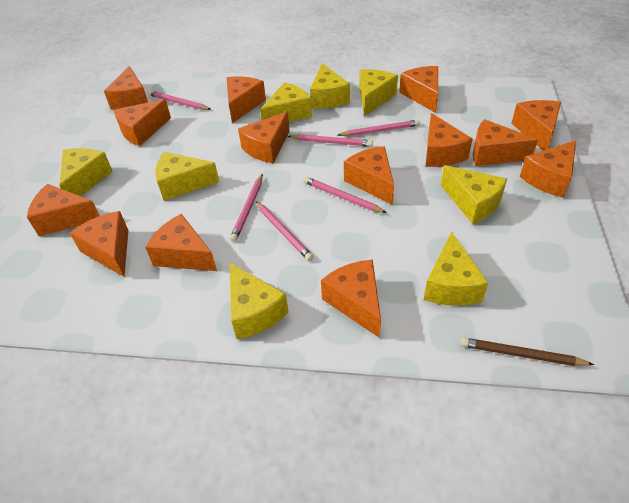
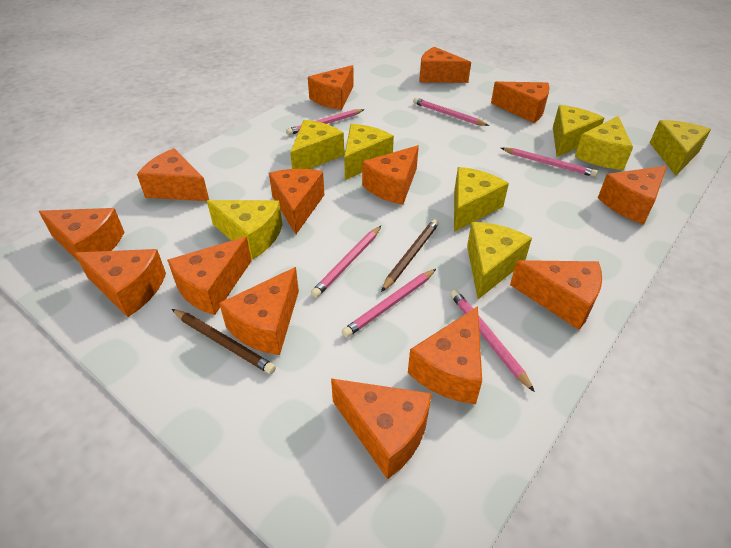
brown pencil: 1 -> 2

